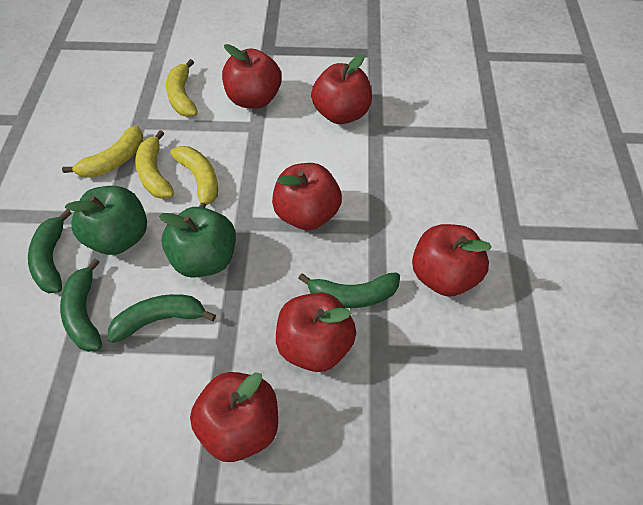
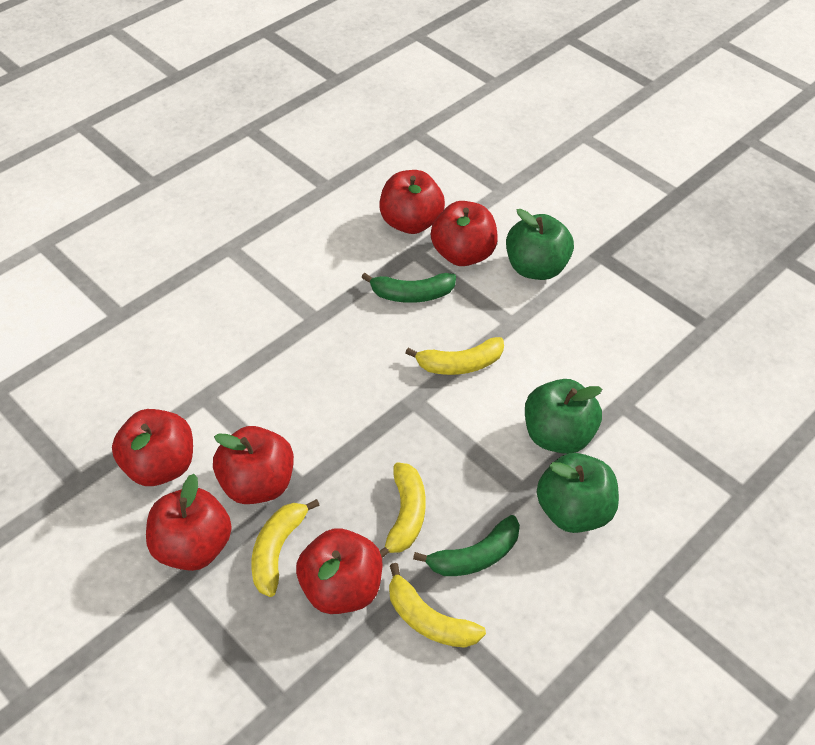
green apple: 2 -> 3
green banana: 4 -> 2

